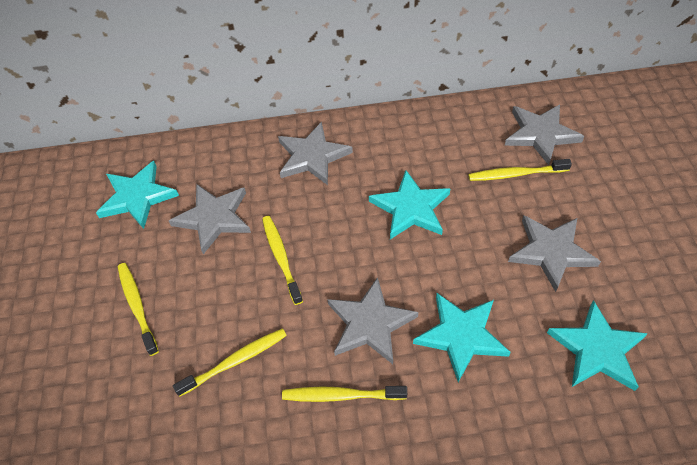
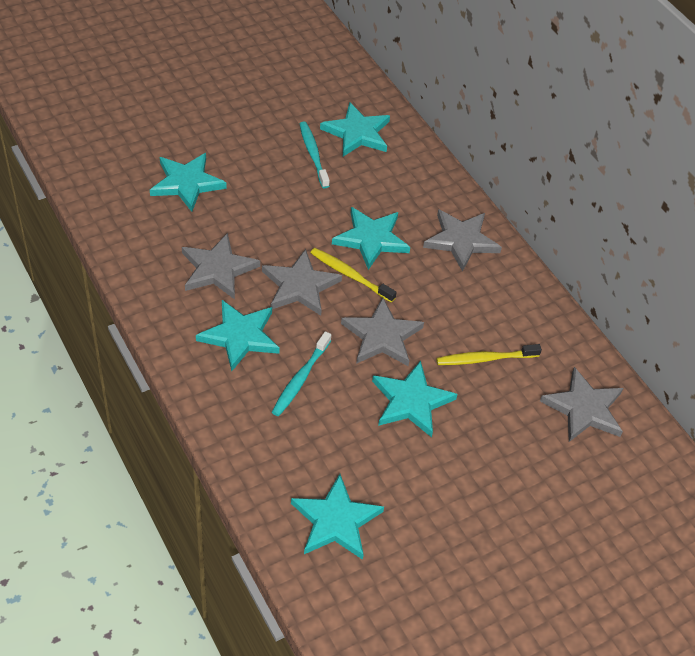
turquoise star: 4 -> 6
turquoise toothbrush: 0 -> 2
yellow toothbrush: 5 -> 2

